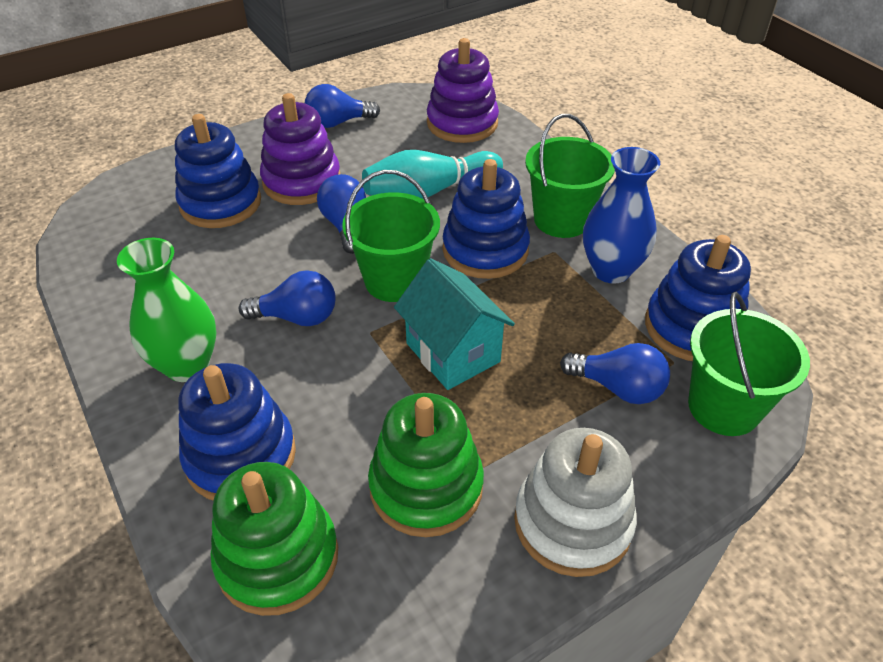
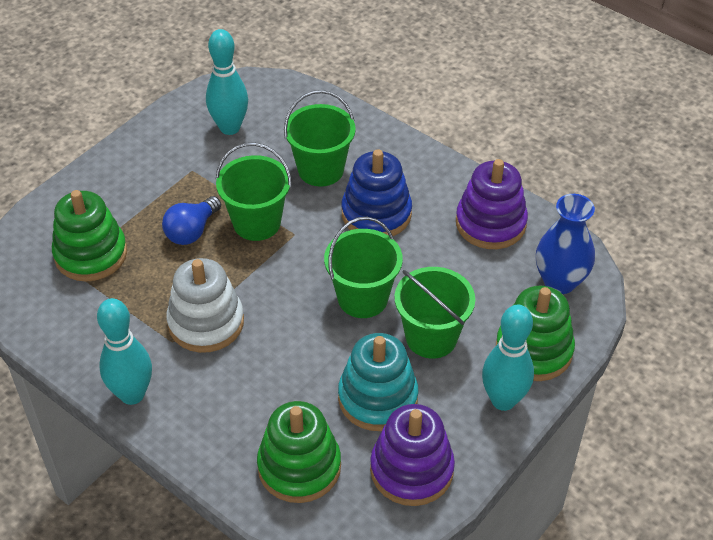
blue light bulb: 4 -> 1
blue stacking toy: 4 -> 1
green bucket: 3 -> 4
green stacking toy: 2 -> 3
green vase: 1 -> 0
turquoise bowling pin: 1 -> 3
turquoise house: 1 -> 0
turquoise stacking toy: 0 -> 1

